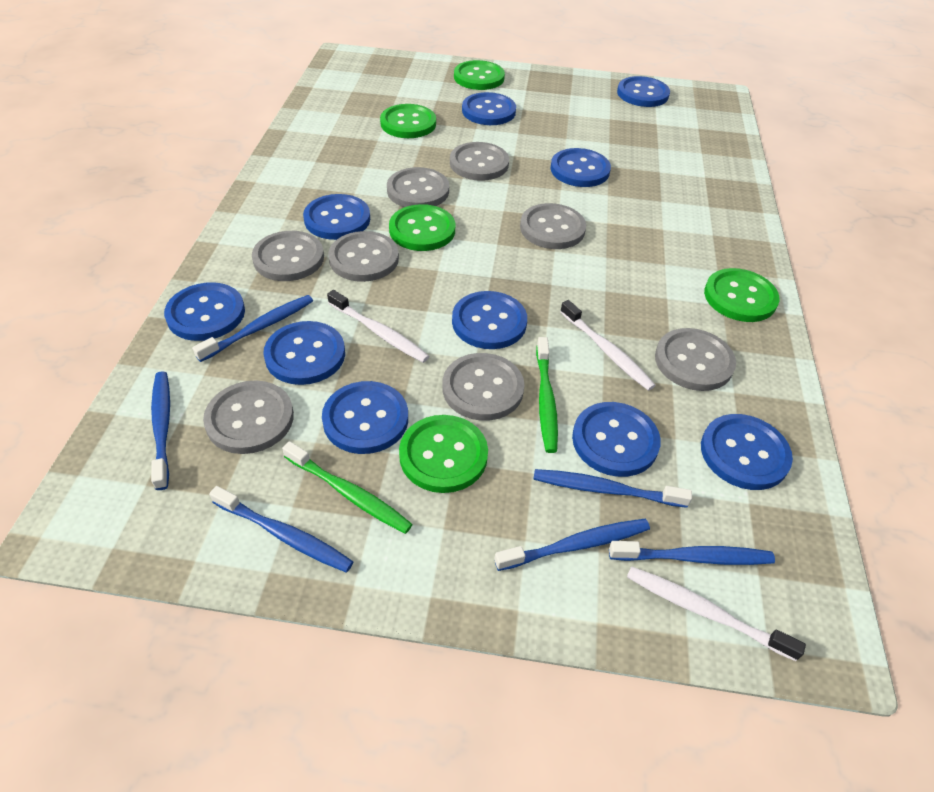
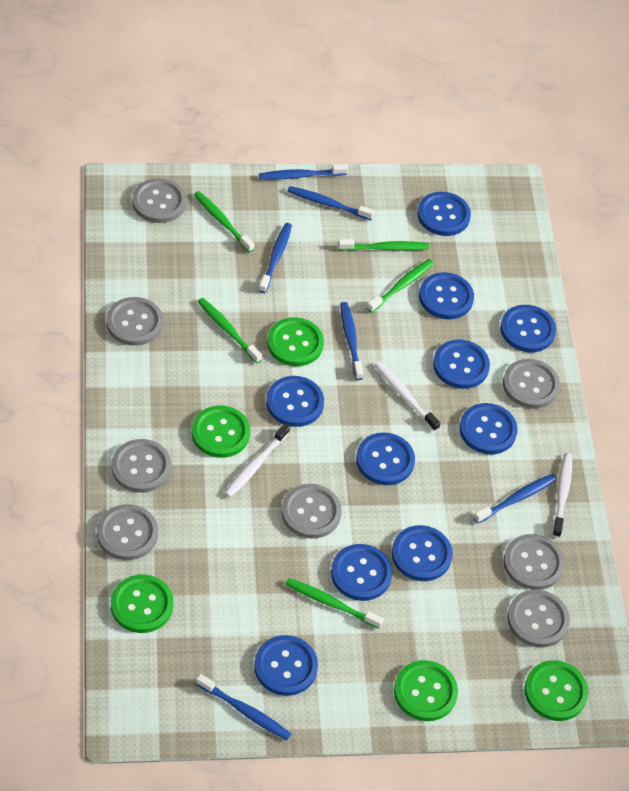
green toothbrush: 2 -> 5

